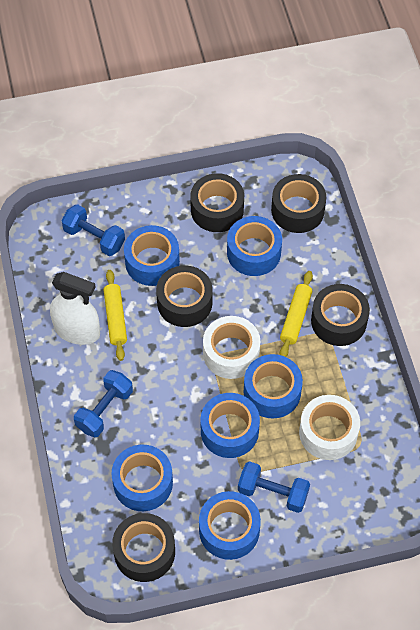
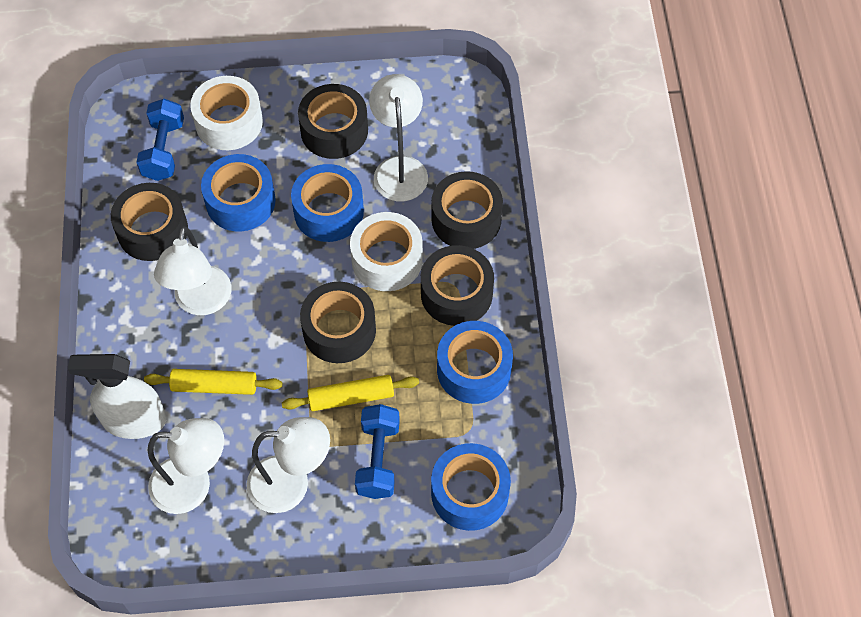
blue dumbbell: 3 -> 2
blue tape: 6 -> 4
white lamp: 0 -> 4

